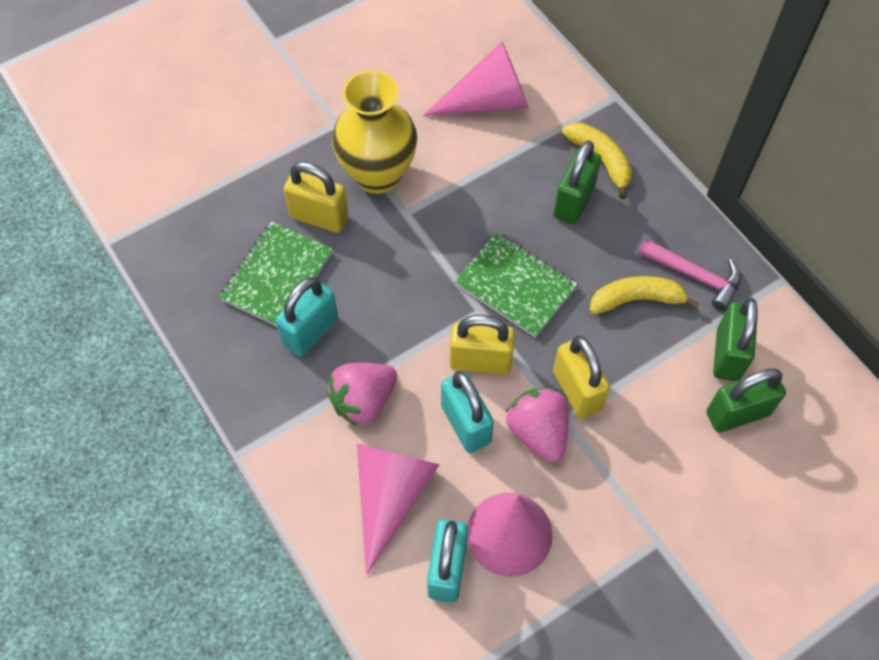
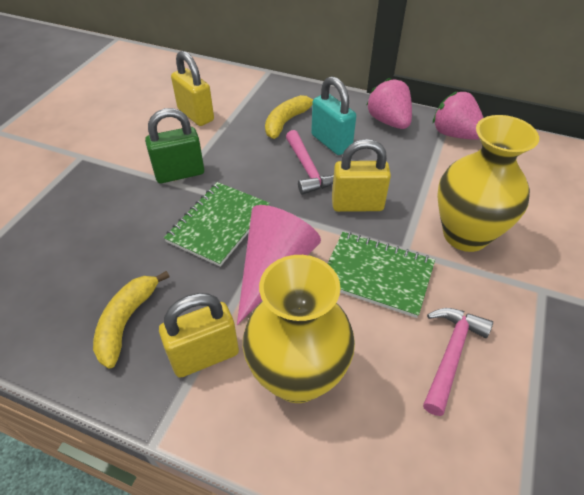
green padlock: 3 -> 1
pink cone: 3 -> 1
pink hammer: 1 -> 2
turquoise padlock: 3 -> 1
yellow vase: 1 -> 2

